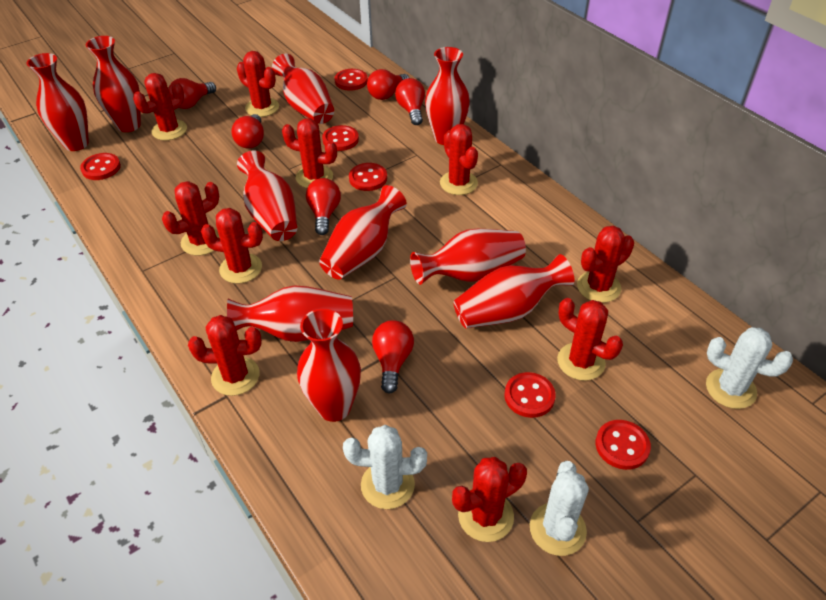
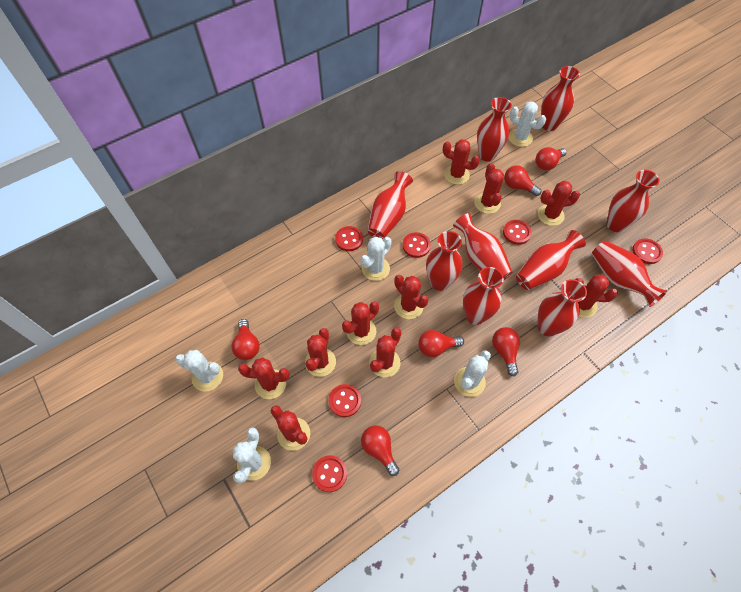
white cactus: 3 -> 5

